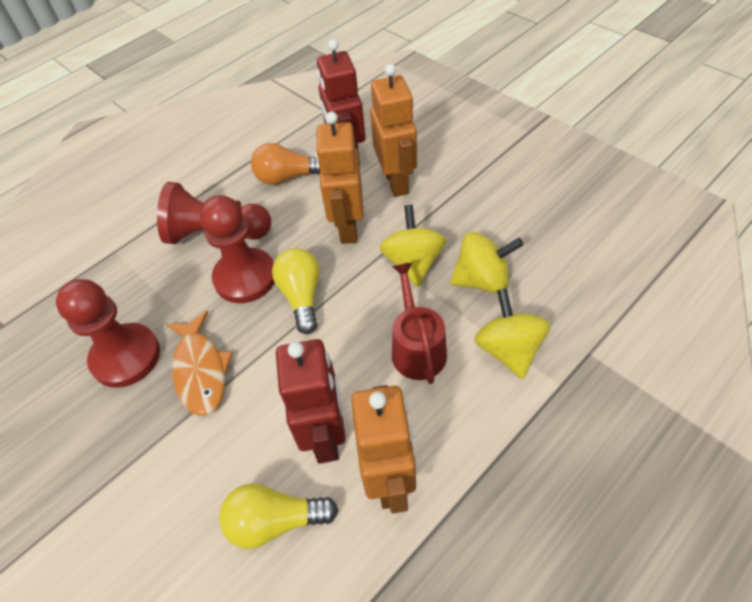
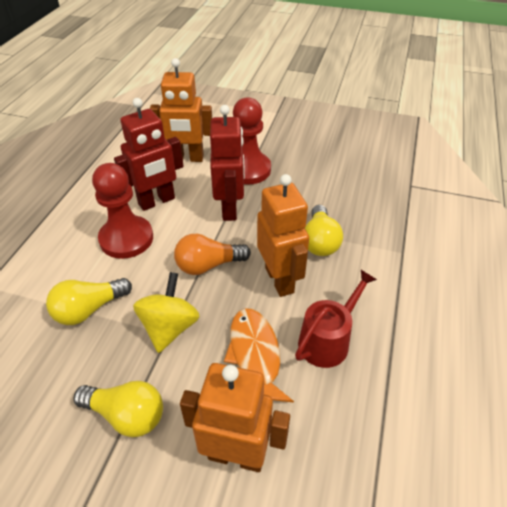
red pawn: 3 -> 2
yellow light bulb: 2 -> 3
yellow spinning top: 3 -> 1

